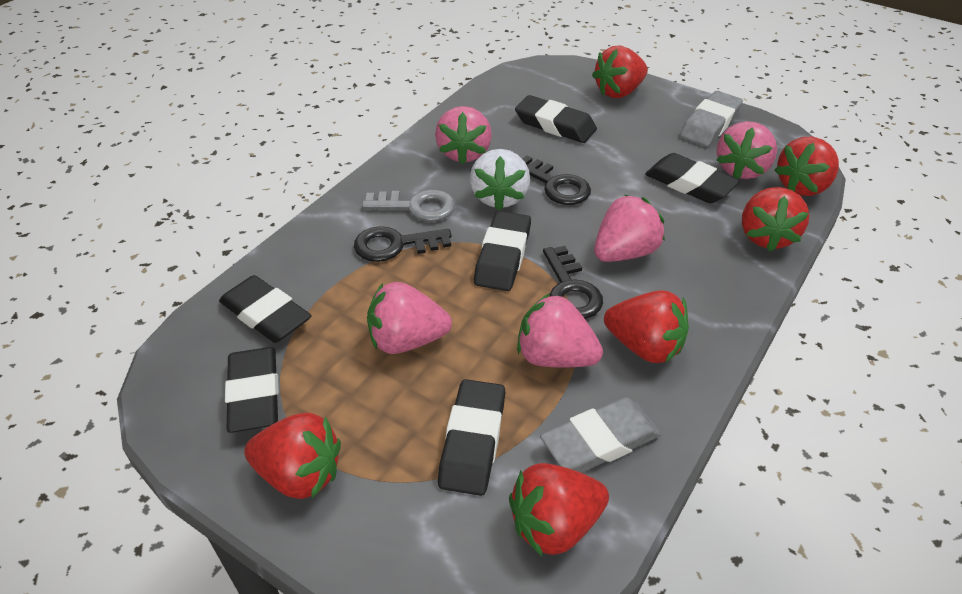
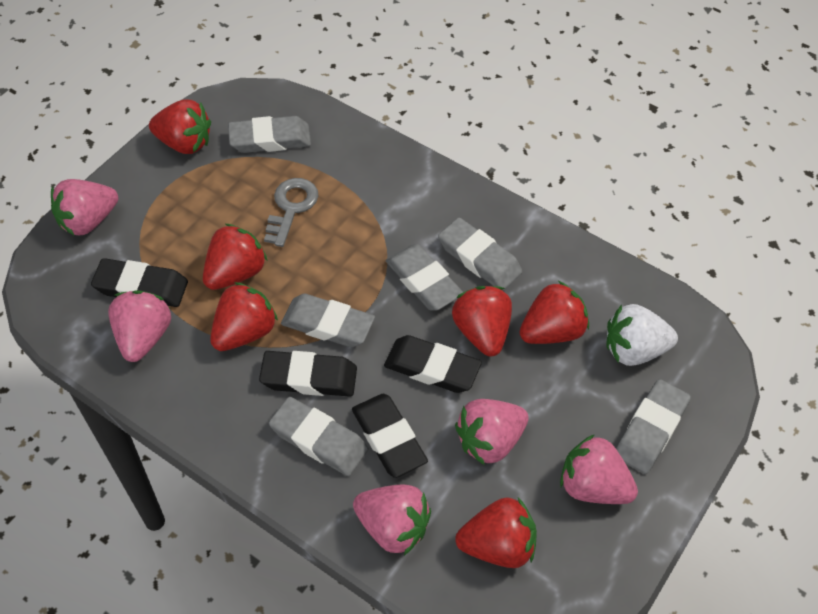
black eraser: 6 -> 4
black key: 3 -> 0
grey eraser: 2 -> 6

